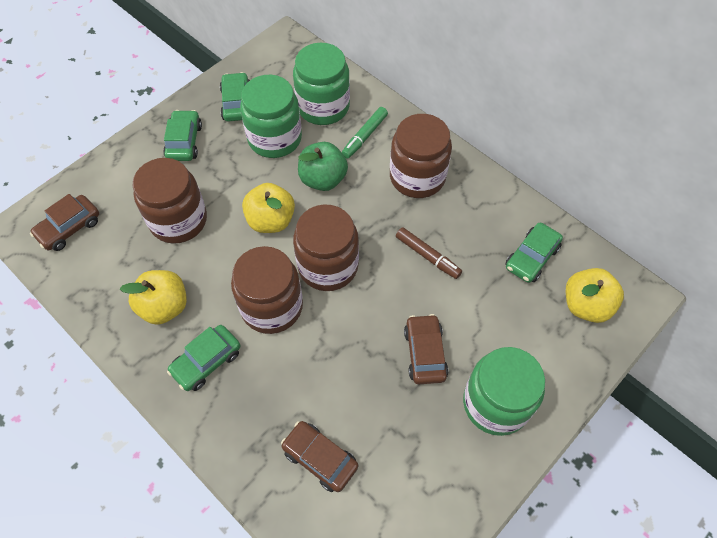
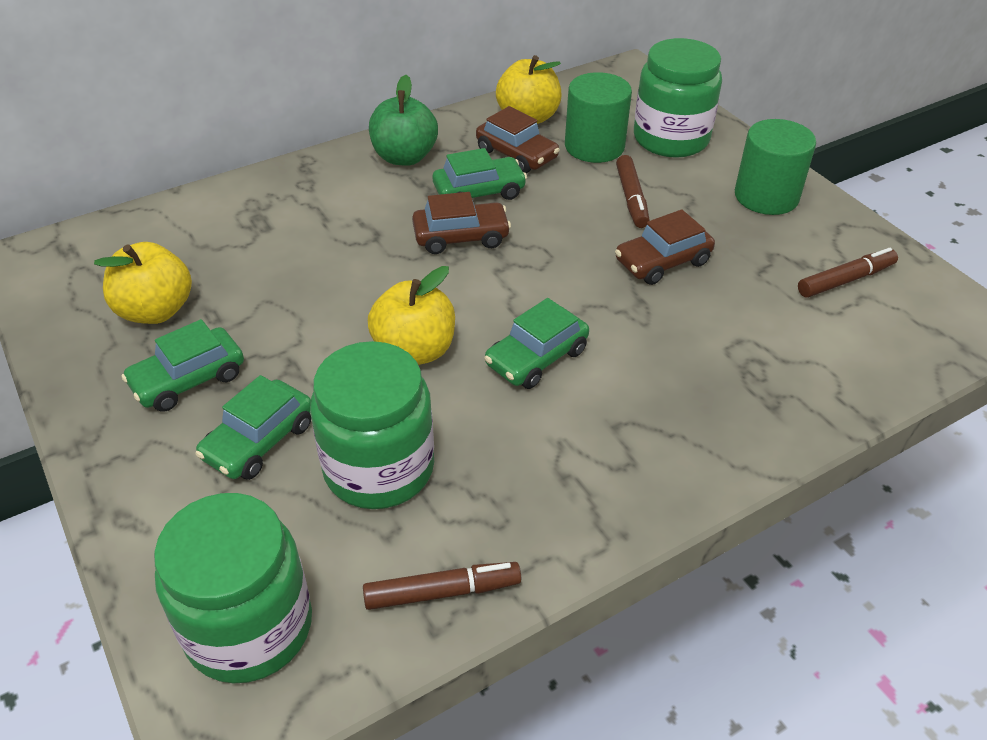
brown jar: 4 -> 0
brown marker: 1 -> 3
green cylinder: 0 -> 2
green marker: 1 -> 0

